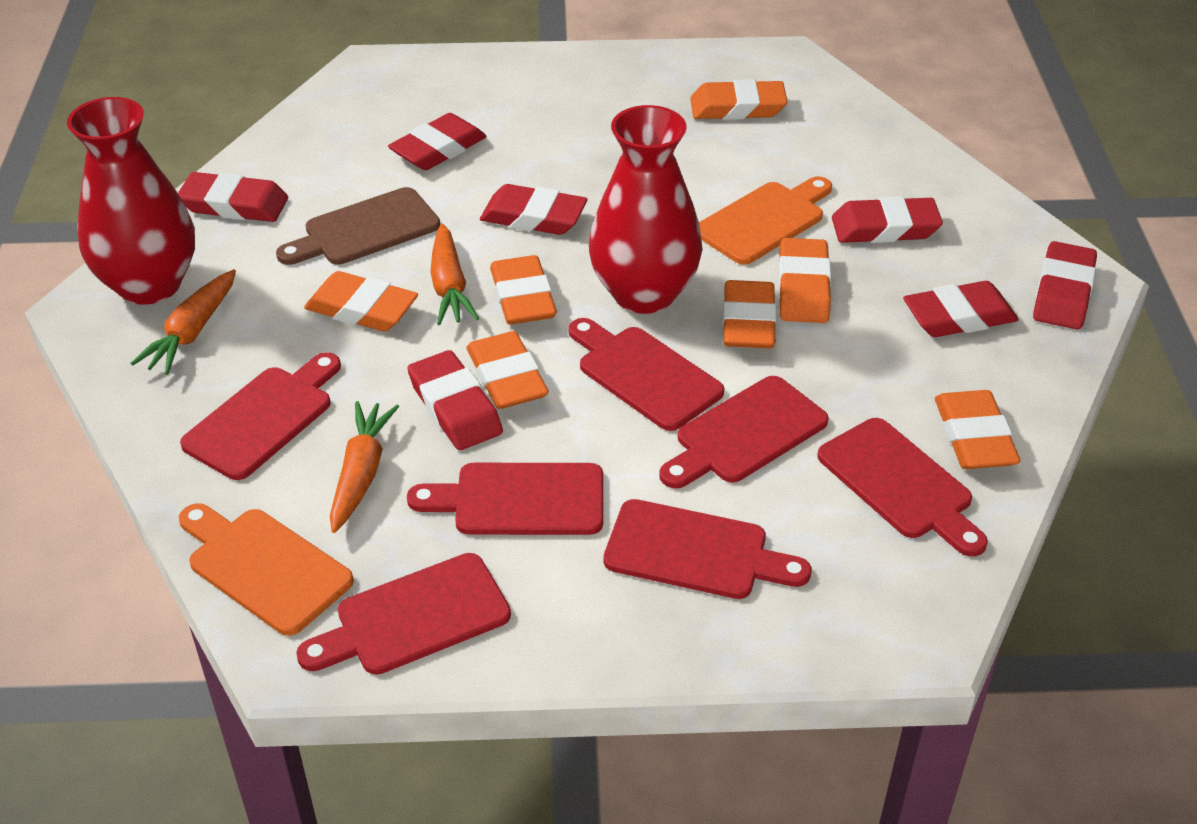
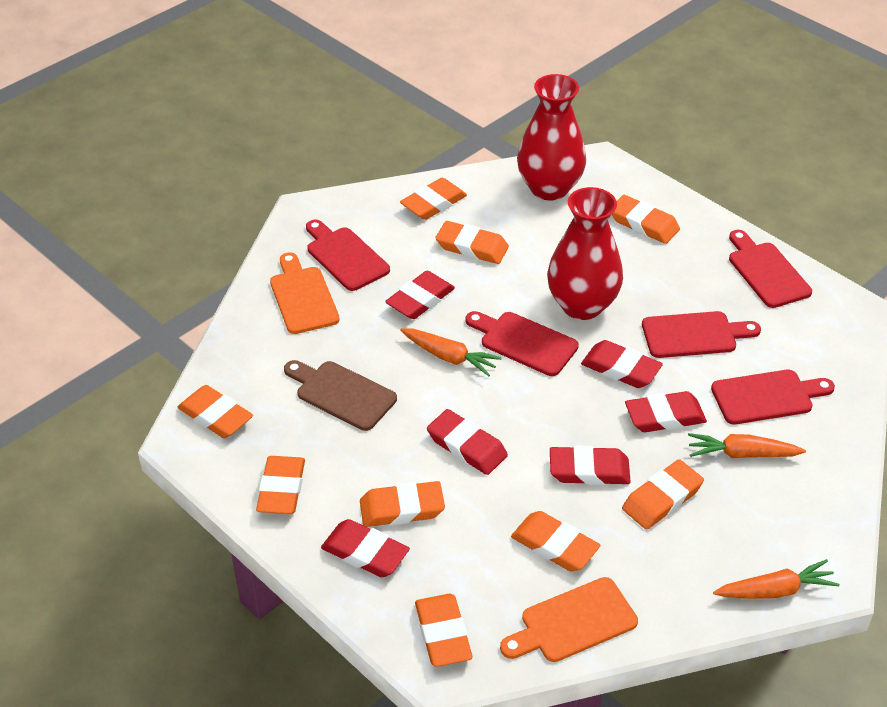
orange eraser: 7 -> 9
red cutting board: 7 -> 5
red eraser: 7 -> 6

